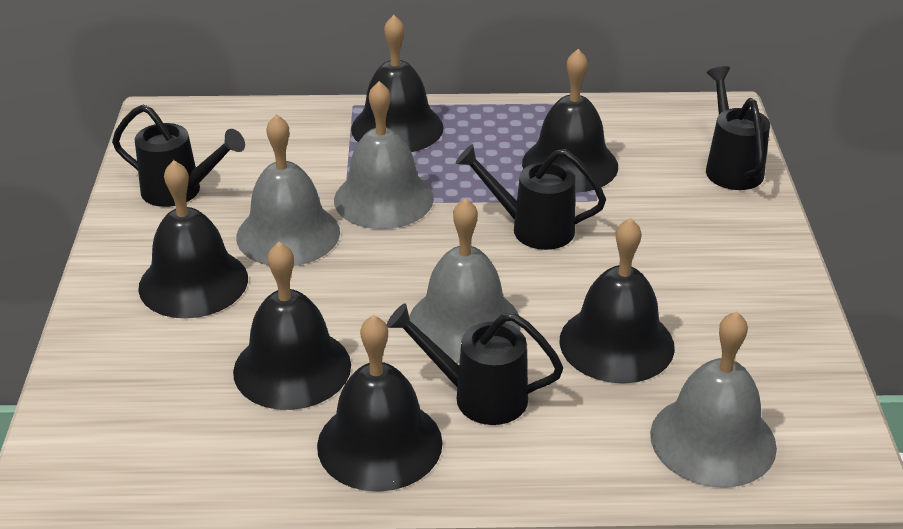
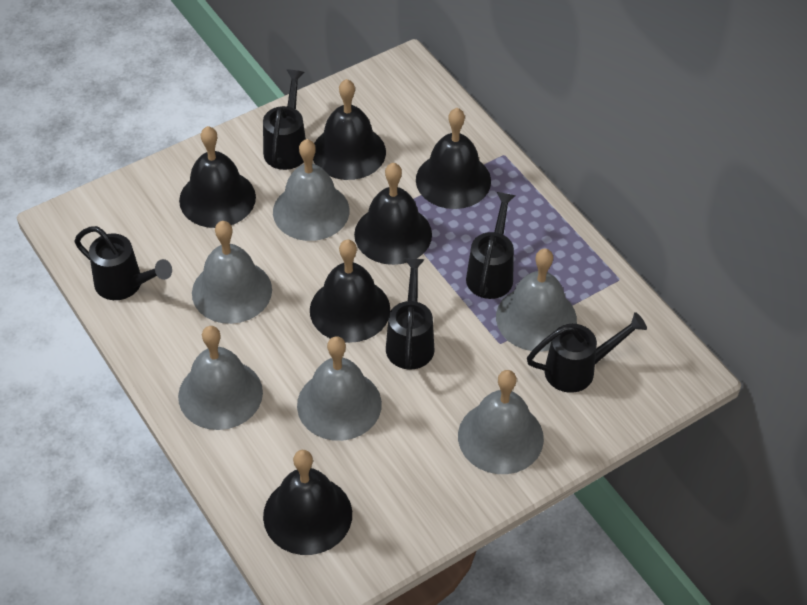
black watering can: 4 -> 5
grey bell: 4 -> 6

